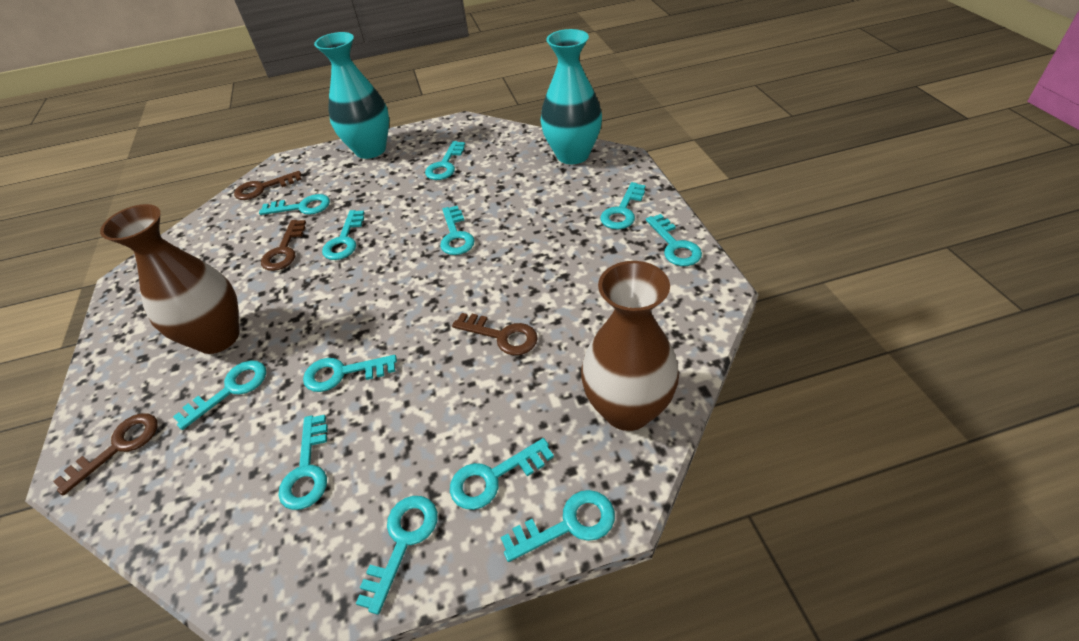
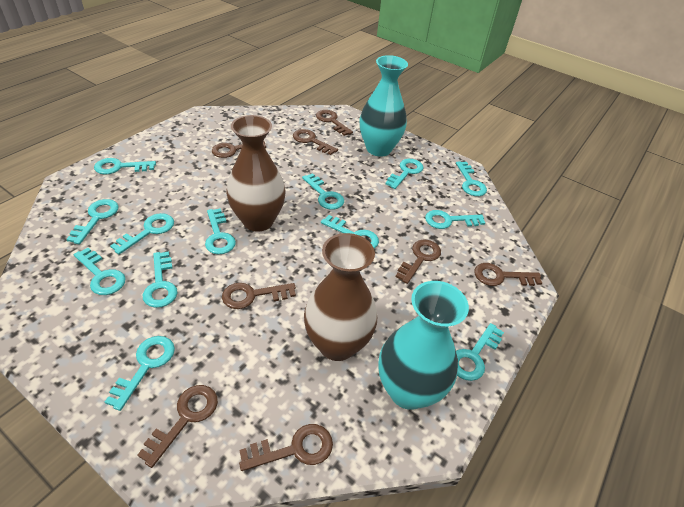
brown key: 4 -> 8
turquoise key: 12 -> 13

